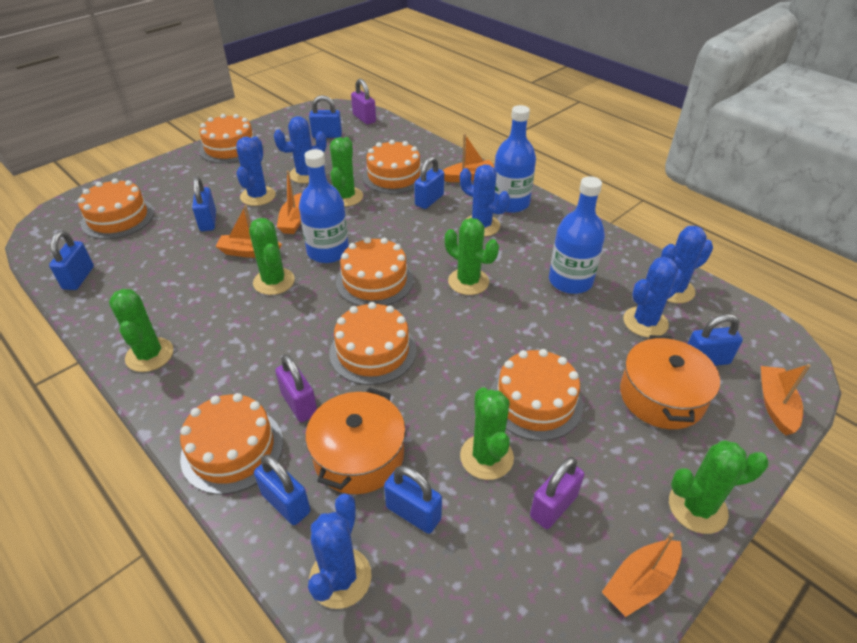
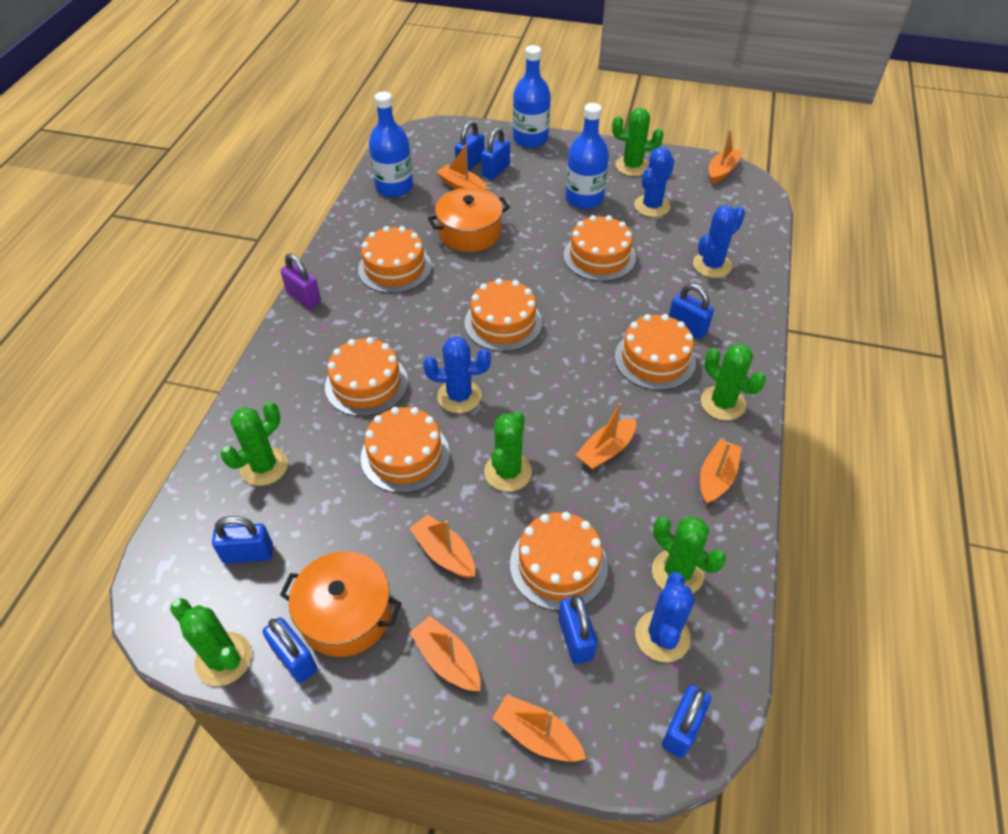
blue cactus: 6 -> 4
orange boat: 5 -> 7
purple padlock: 3 -> 1

